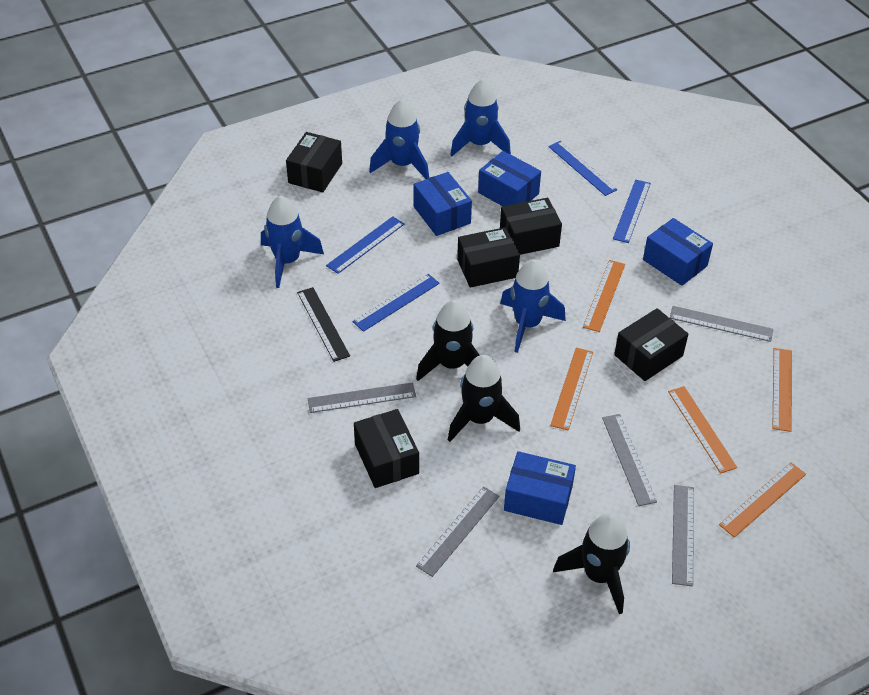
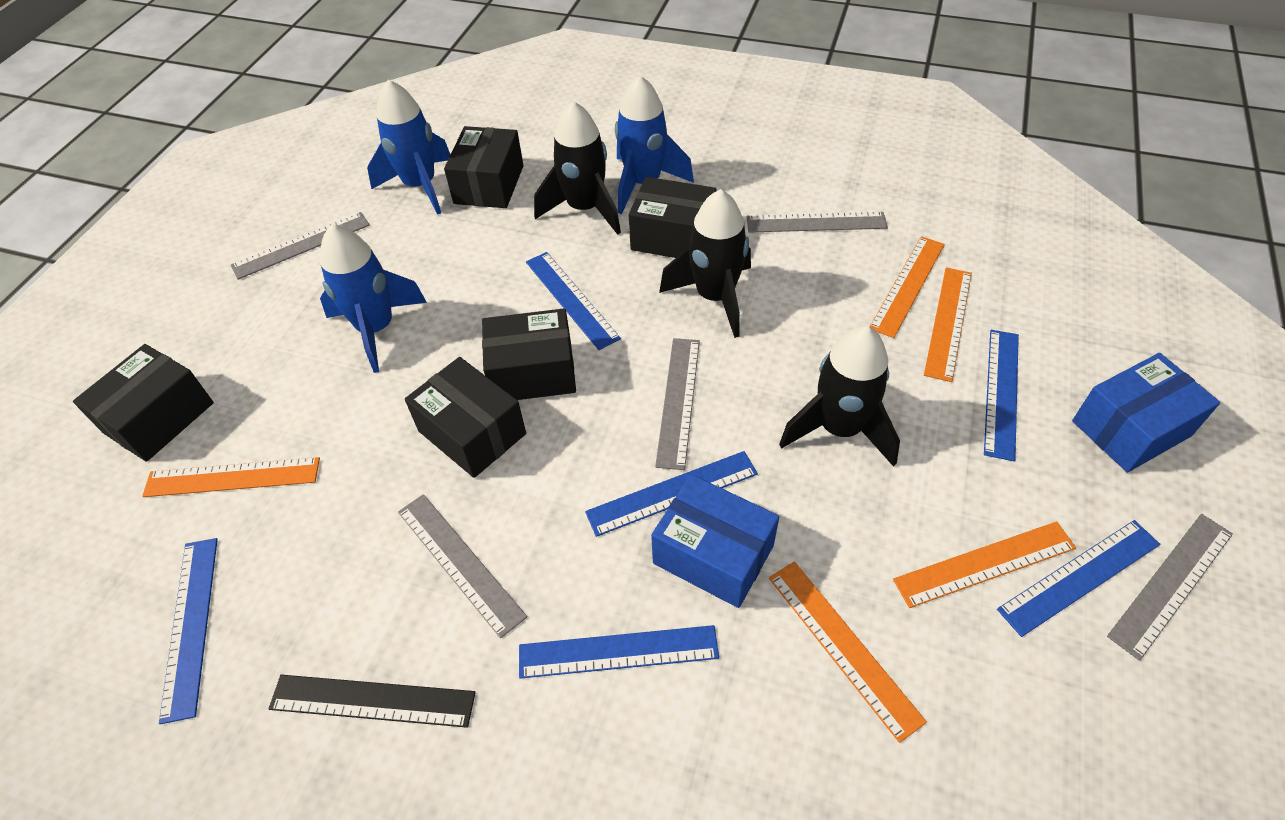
blue box: 4 -> 2
blue rocket: 4 -> 3
blue ruler: 4 -> 6

